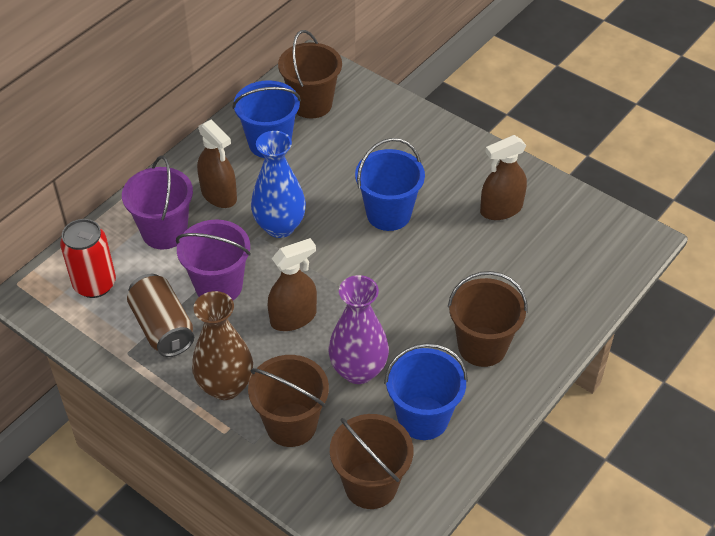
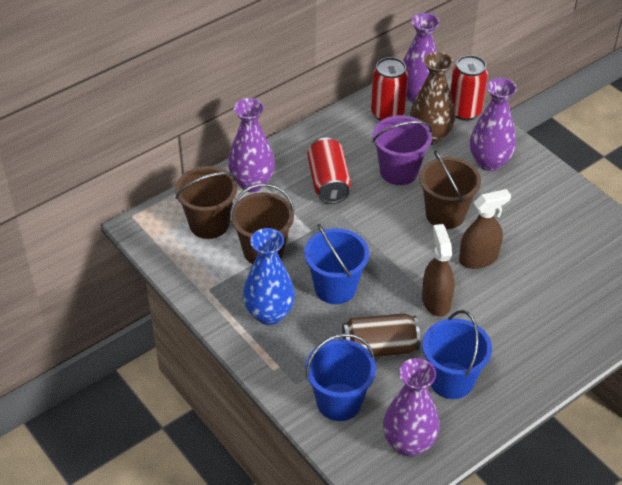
brown bucket: 4 -> 3
brown spray bottle: 3 -> 2
purple bucket: 2 -> 1
purple vase: 1 -> 4
red can: 1 -> 3

